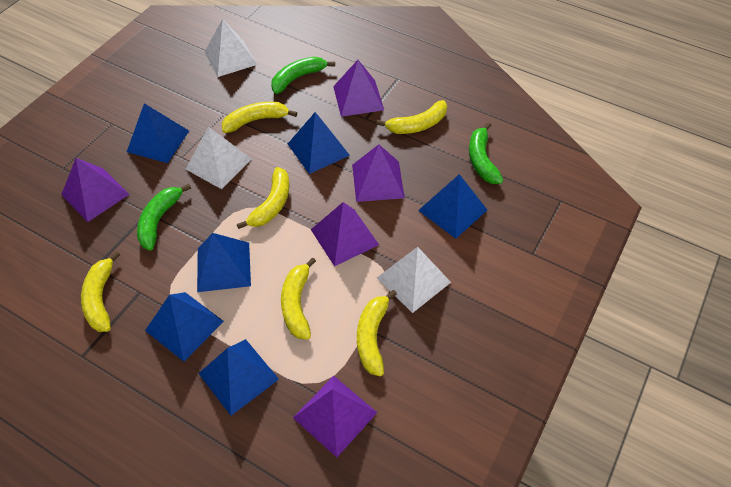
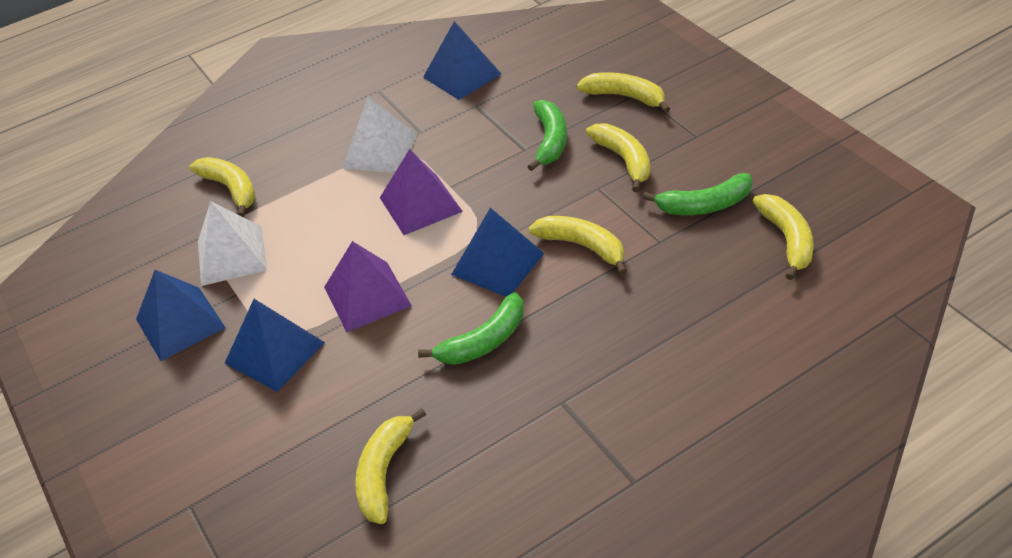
blue pyramid: 6 -> 4
purple pyramid: 5 -> 2
white pyramid: 3 -> 2

